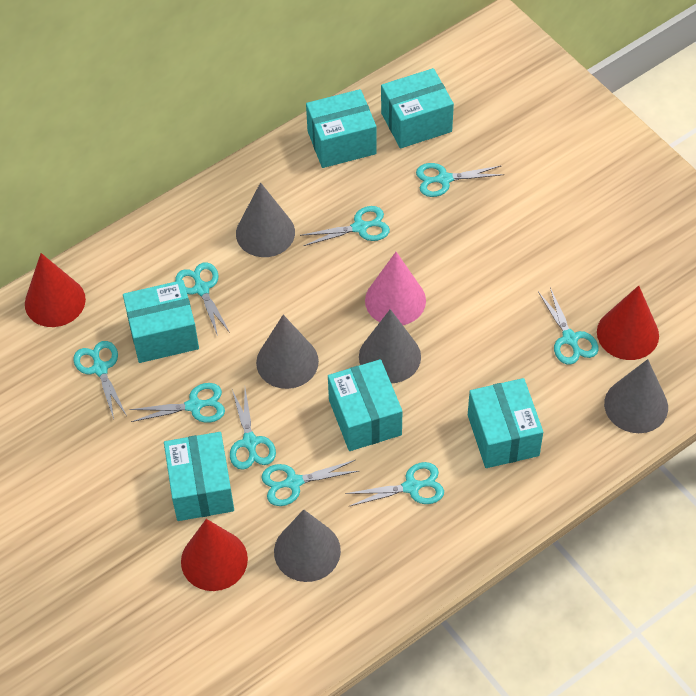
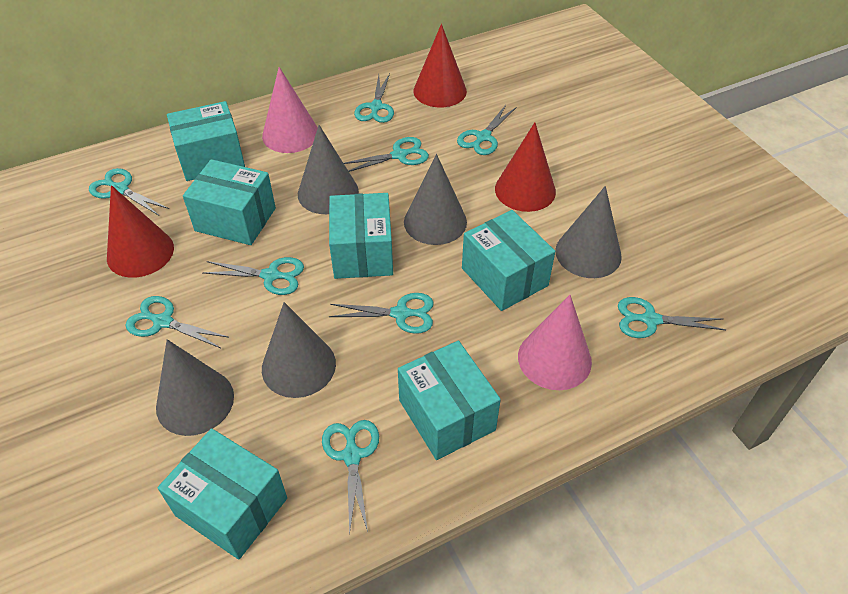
pink cone: 1 -> 2

